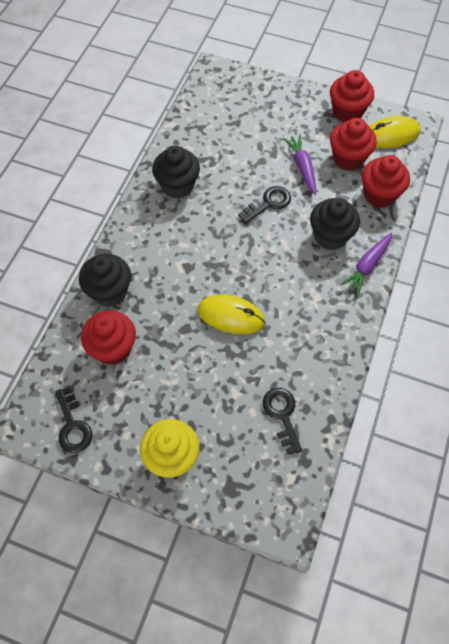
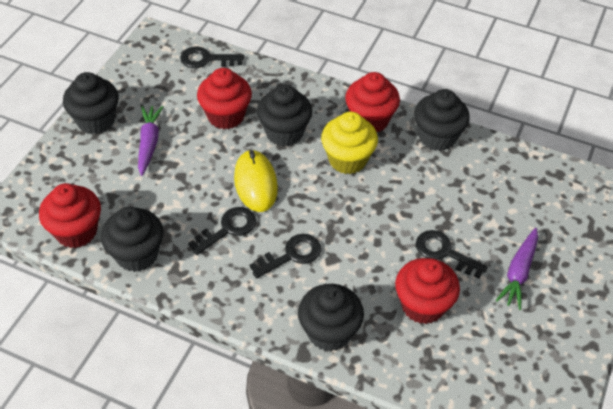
black cupcake: 3 -> 5
black key: 3 -> 4
yellow mouse: 2 -> 1

